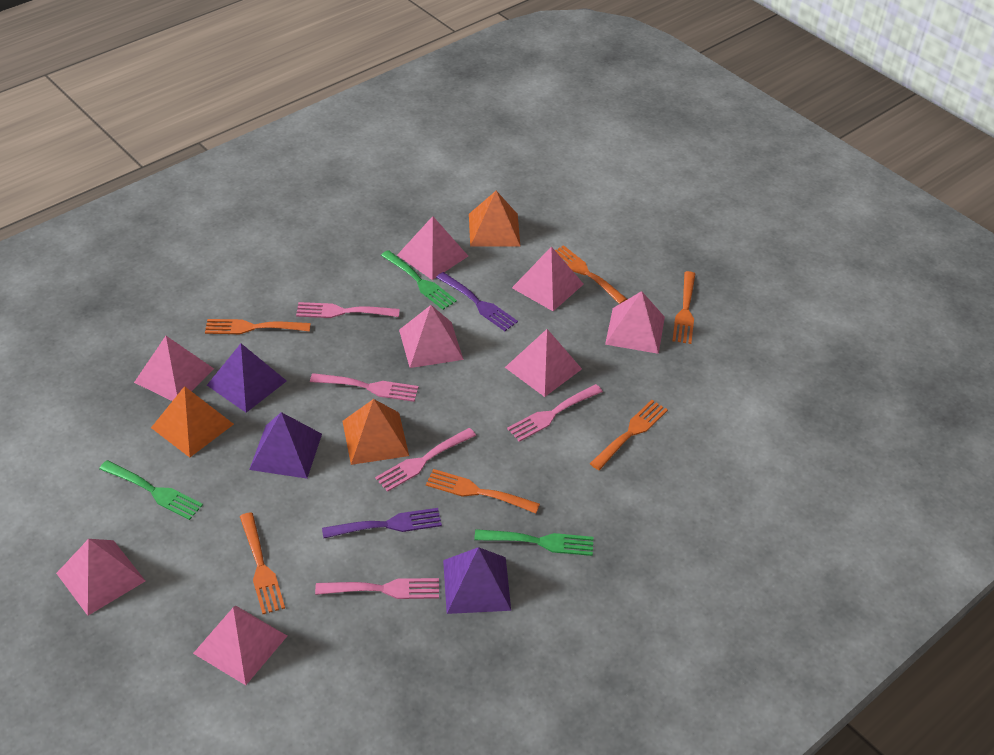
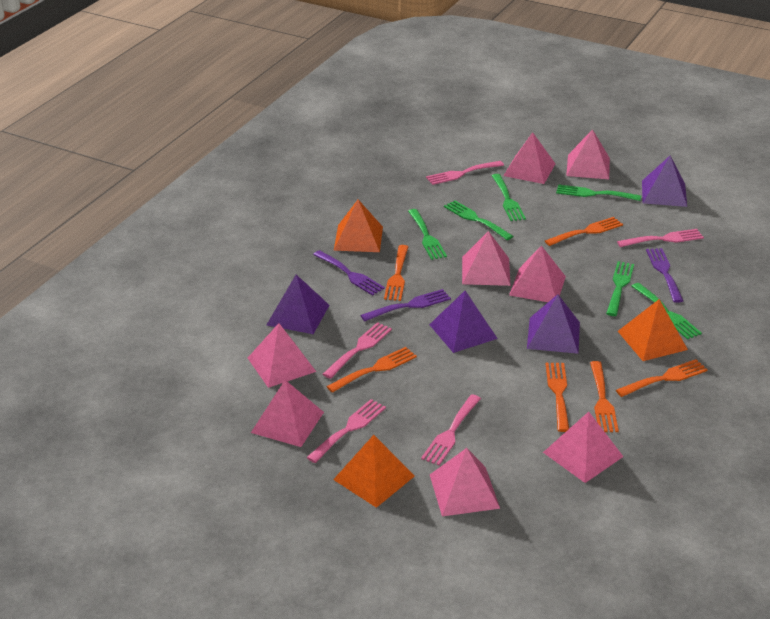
green fork: 3 -> 6
purple fork: 2 -> 3
purple pyramid: 3 -> 4

